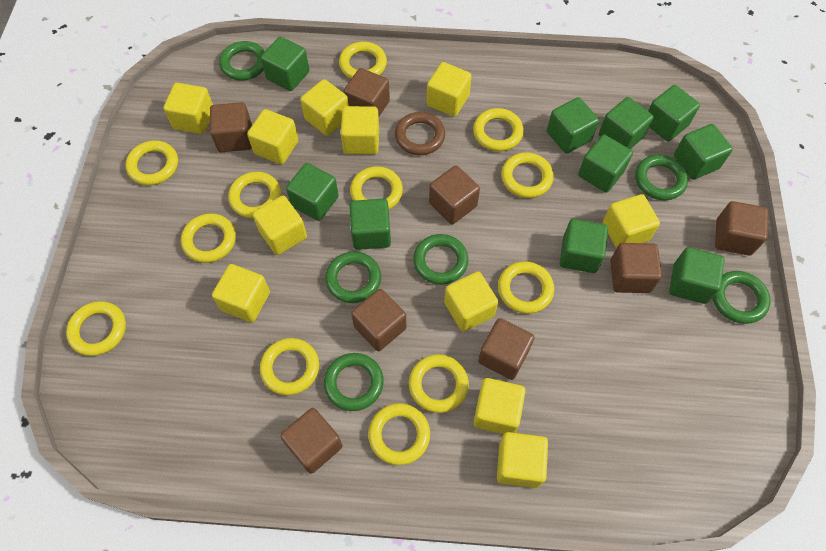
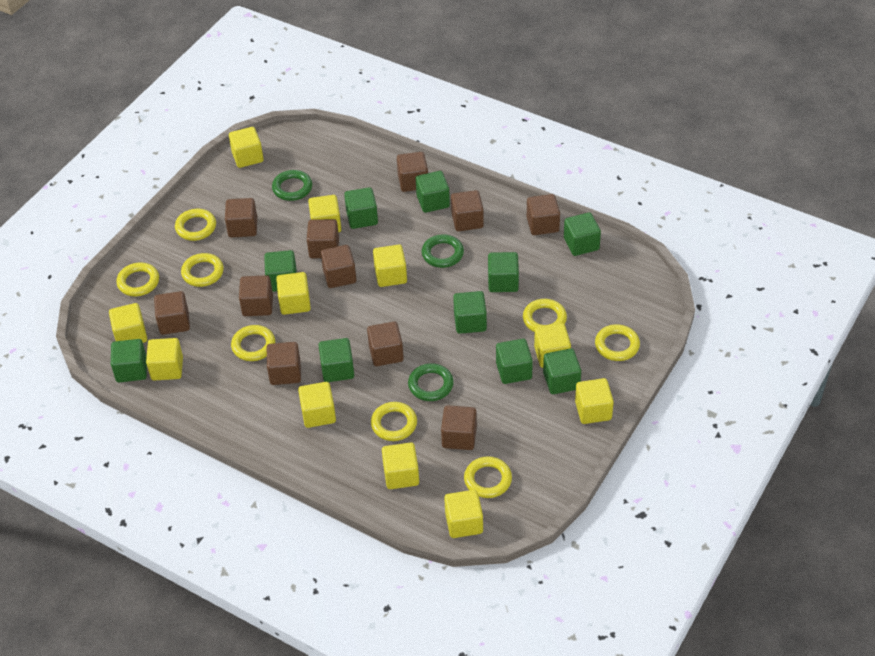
brown cube: 8 -> 11
brown ring: 1 -> 0
green ring: 6 -> 3
yellow ring: 12 -> 8

